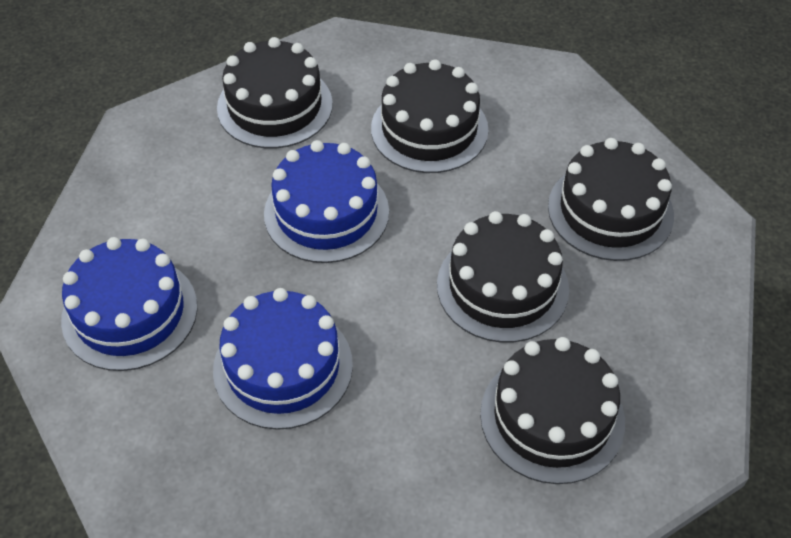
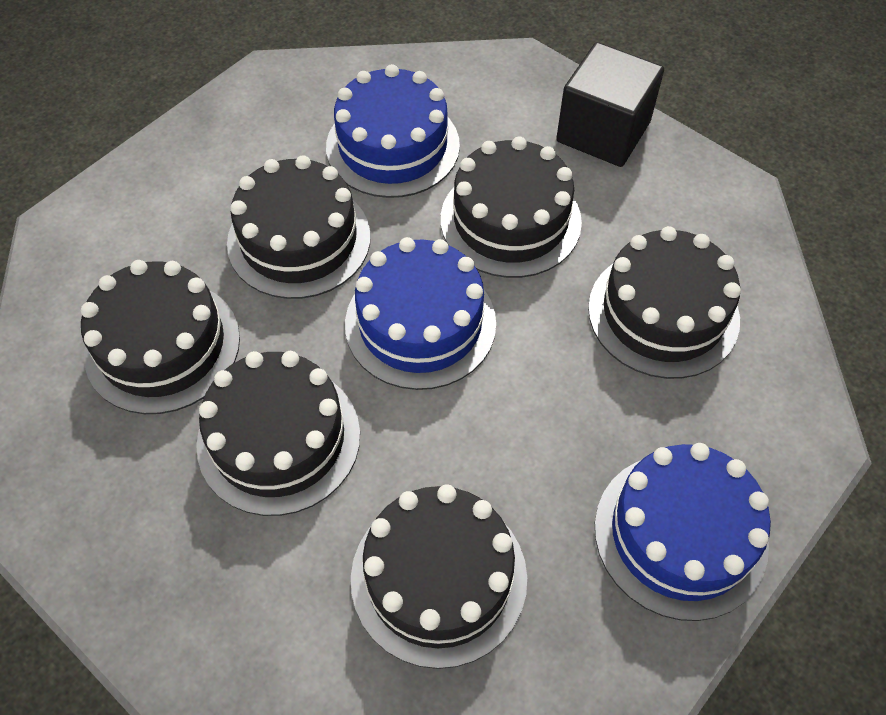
black cake: 5 -> 6
black cube: 0 -> 1

